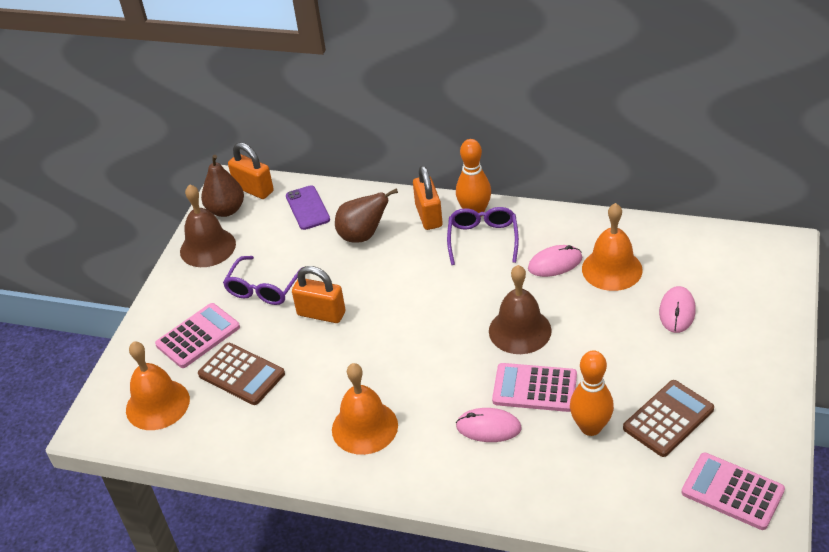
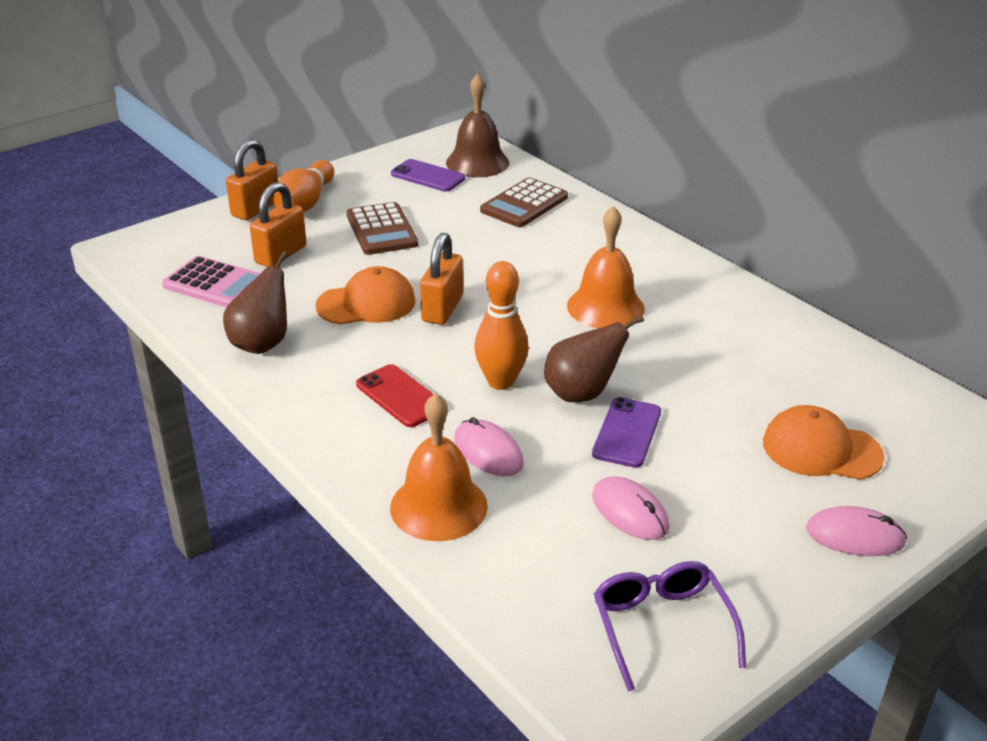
brown bell: 2 -> 1
orange bell: 3 -> 2
orange cap: 0 -> 2
pink calculator: 3 -> 1
purple glasses: 2 -> 1
purple phone: 1 -> 2
red phone: 0 -> 1

